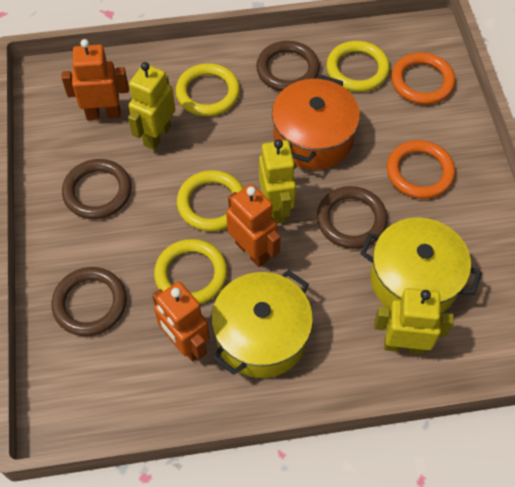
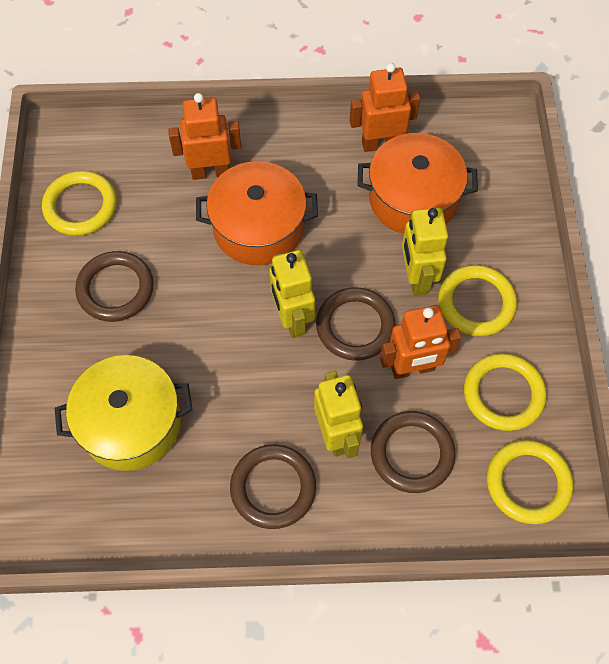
orange pot: 1 -> 2
orange ring: 2 -> 0
yellow pot: 2 -> 1

